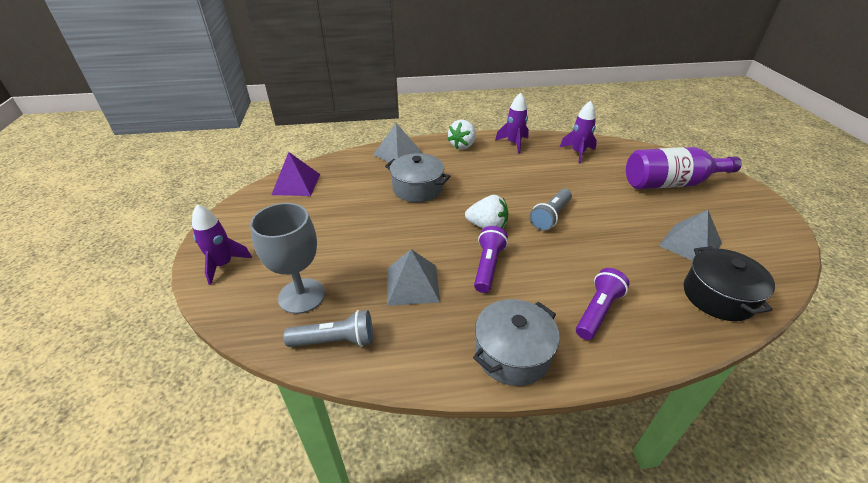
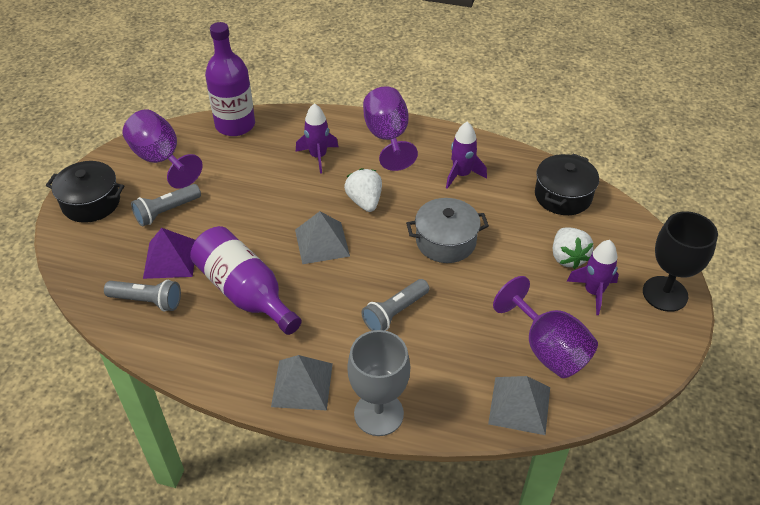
black goblet: 0 -> 1
black pot: 1 -> 2
grey flashlight: 2 -> 3
grey pot: 2 -> 1
purple bottle: 1 -> 2
purple flashlight: 2 -> 0
purple goblet: 0 -> 3

